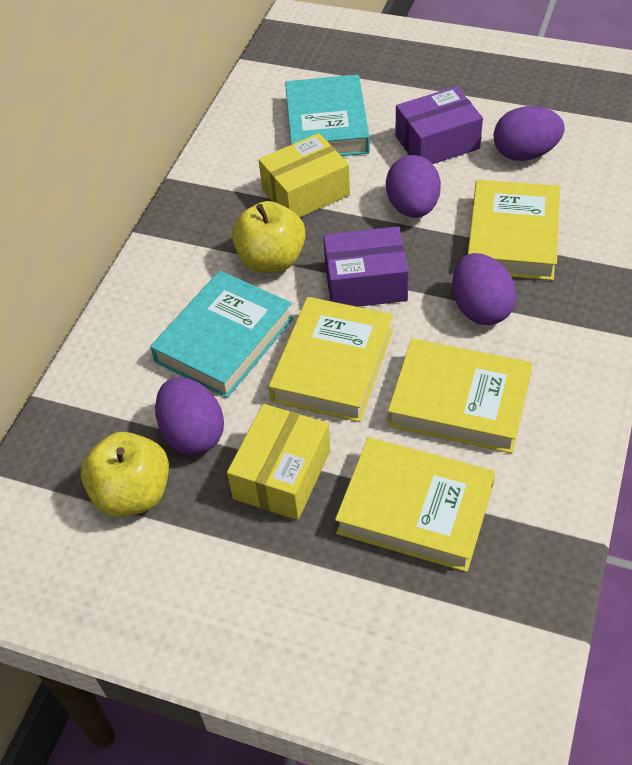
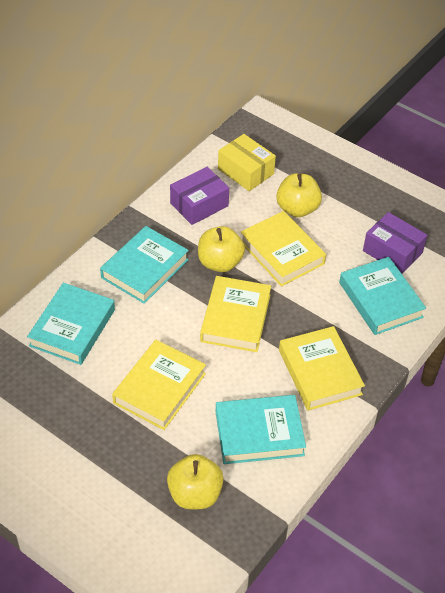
purple egg: 4 -> 0
turquoise book: 2 -> 4
yellow apple: 2 -> 3
yellow box: 2 -> 1

